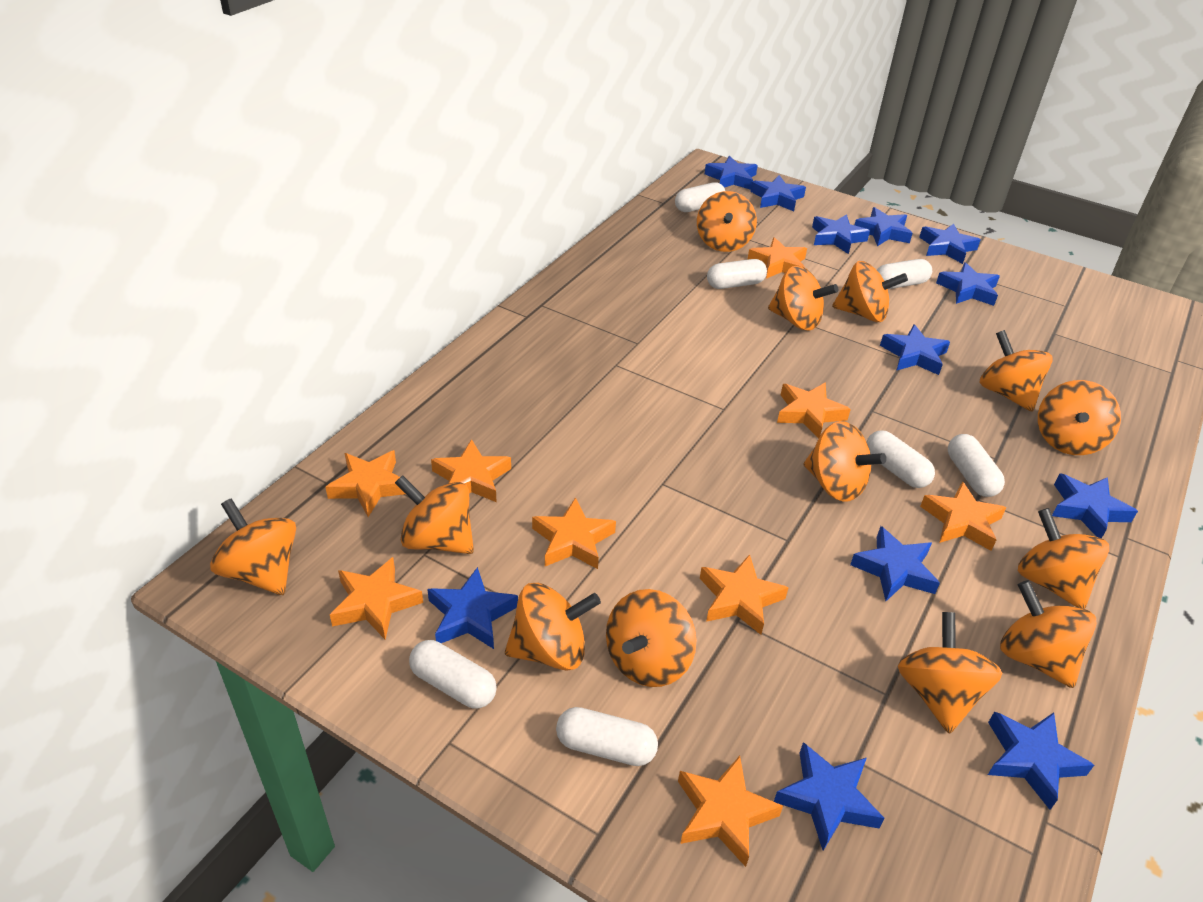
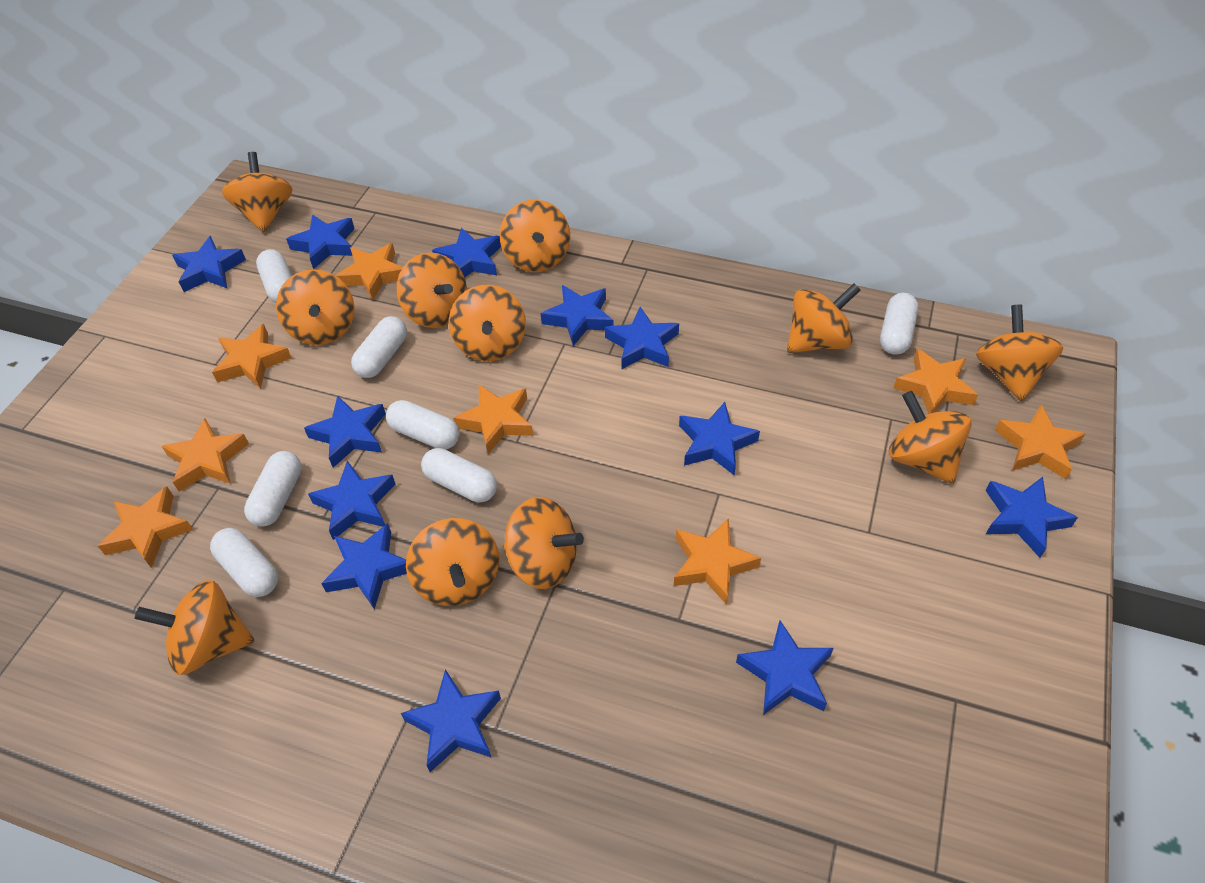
orange spinning top: 13 -> 11
orange star: 9 -> 8

